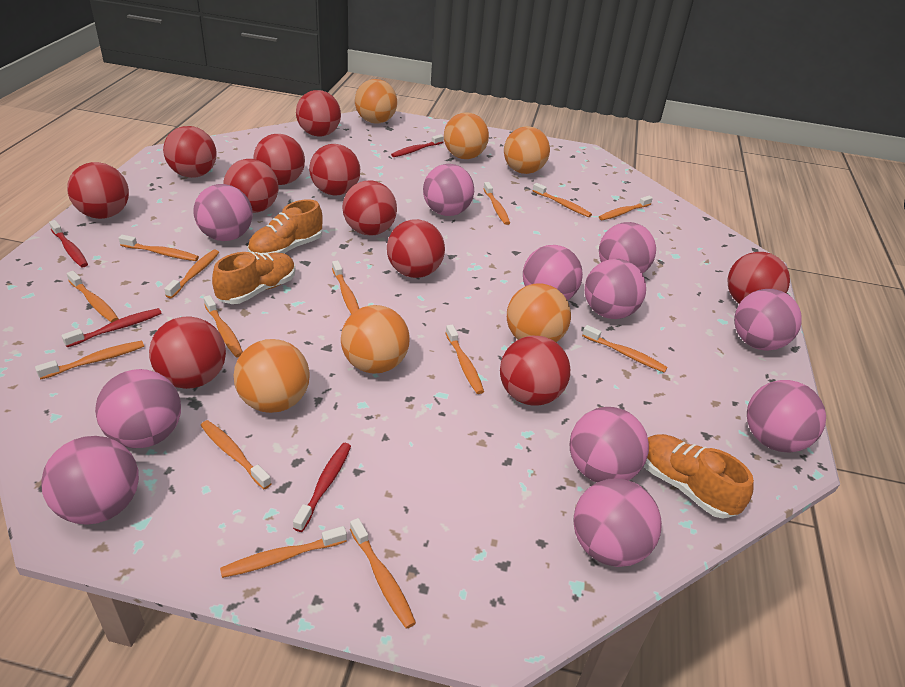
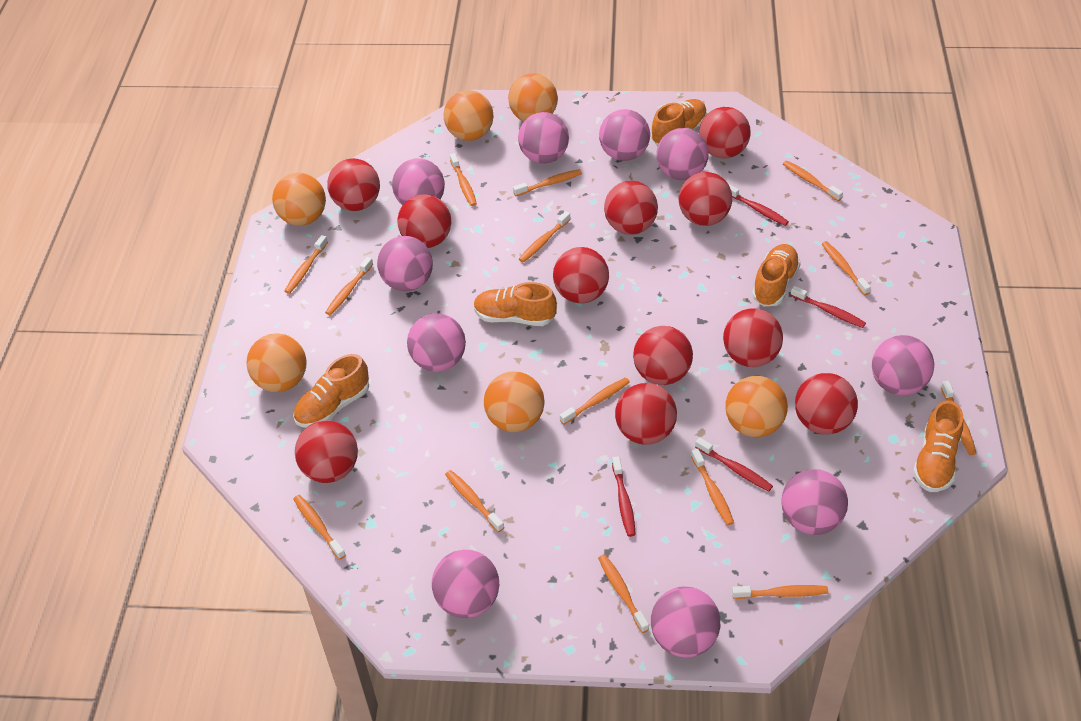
orange shoe: 3 -> 5
pink ball: 11 -> 10

